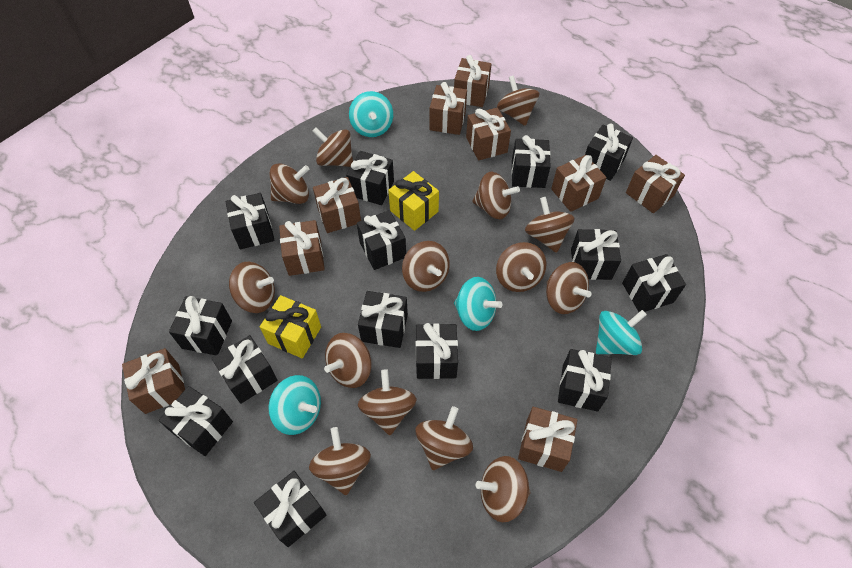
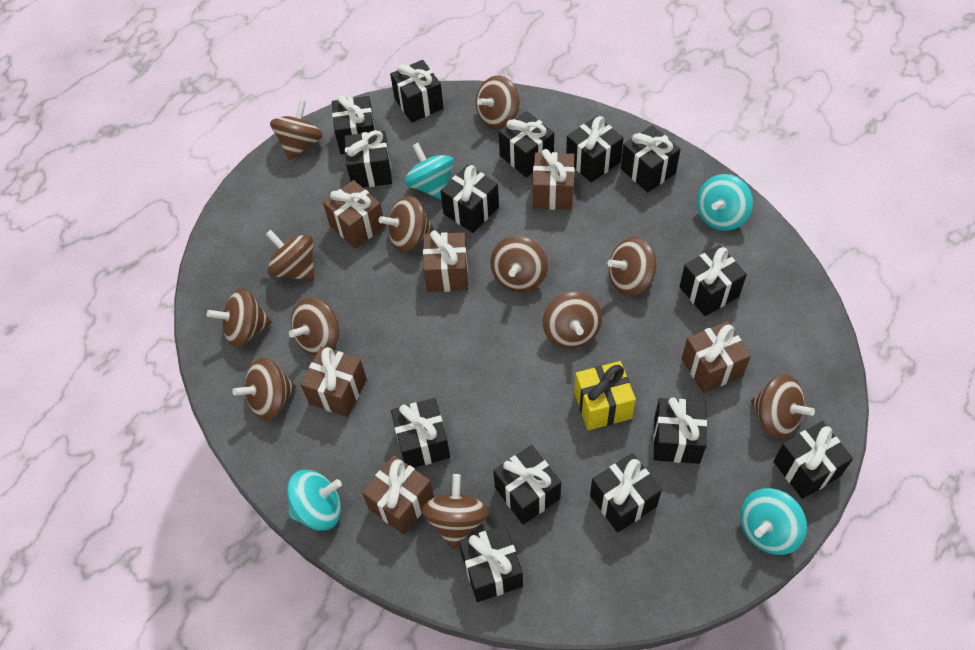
brown gift: 9 -> 6
brown spinning top: 14 -> 12
yellow gift: 2 -> 1

